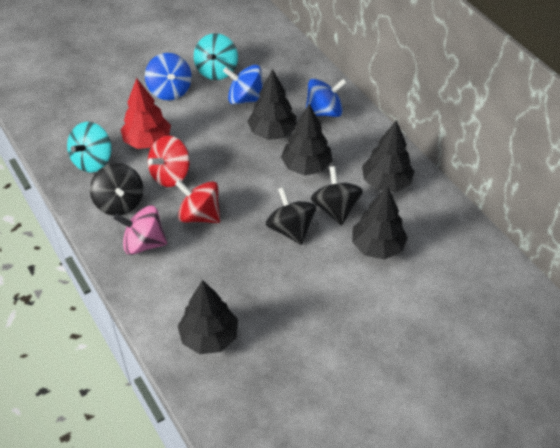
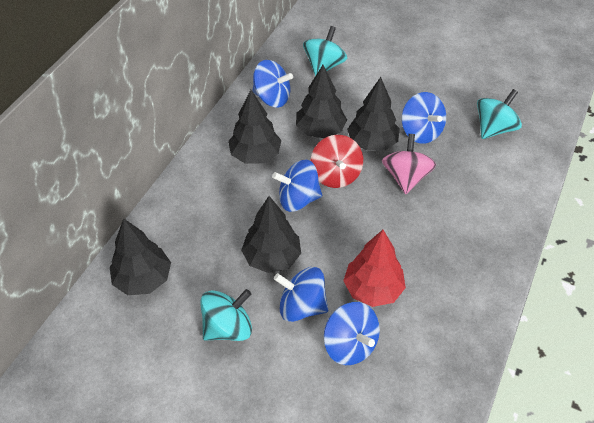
black spinning top: 3 -> 0
blue spinning top: 3 -> 5
red spinning top: 2 -> 1
turquoise spinning top: 2 -> 3

